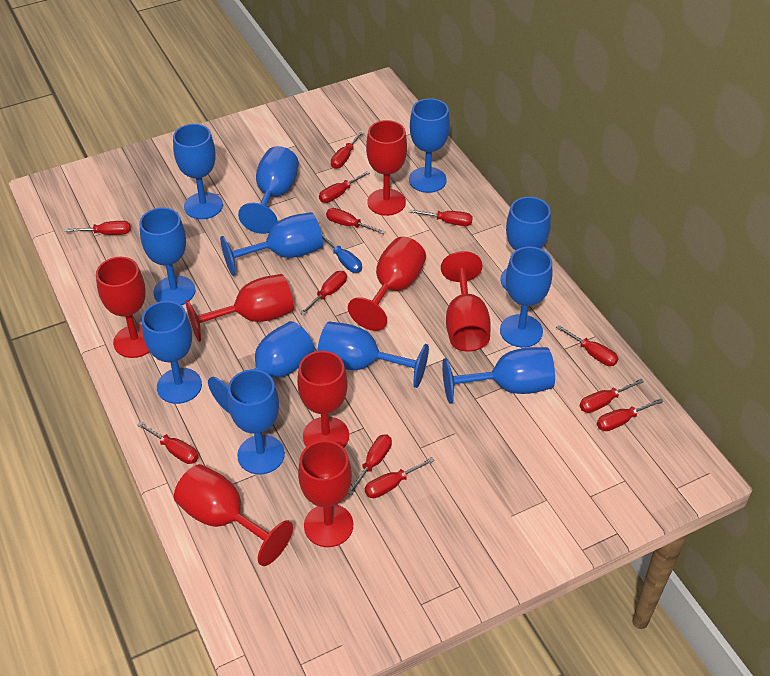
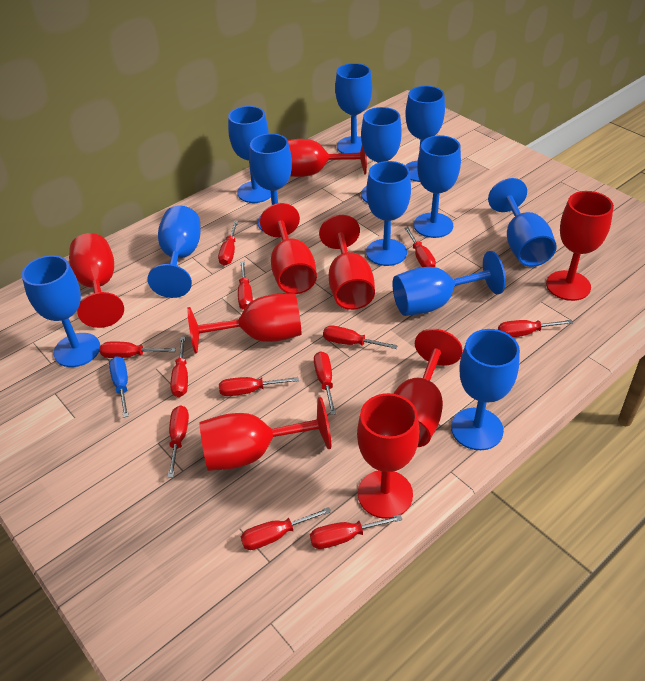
red goblet: 8 -> 9

